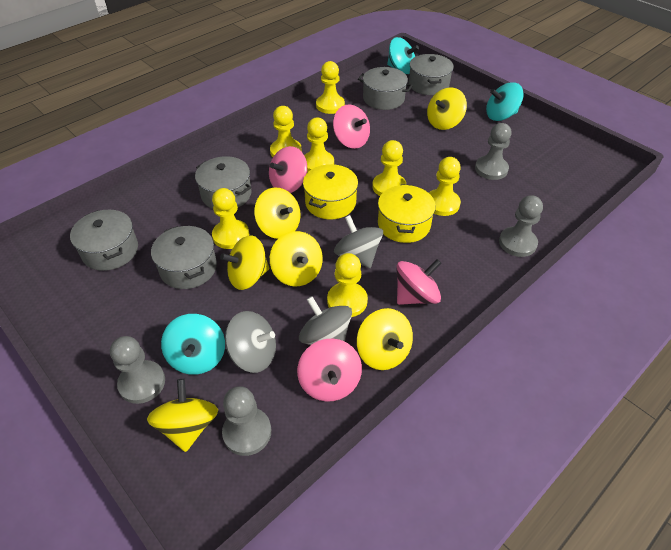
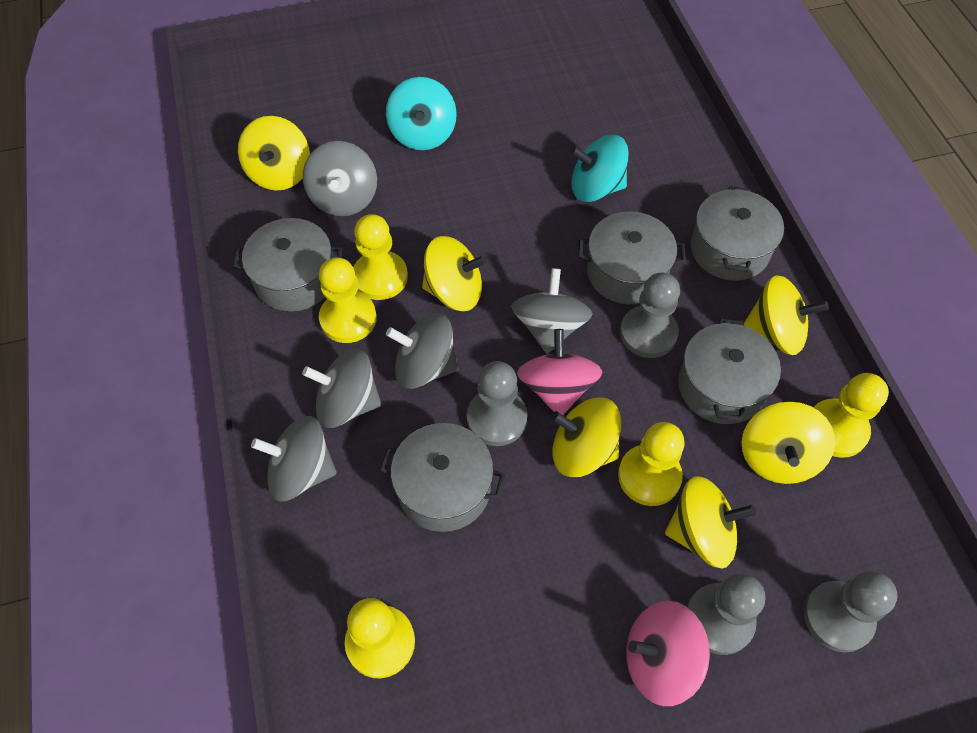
grey spinning top: 3 -> 5
pink spinning top: 4 -> 2
turquoise spinning top: 3 -> 2
yellow pawn: 7 -> 5
yellow pot: 2 -> 0

